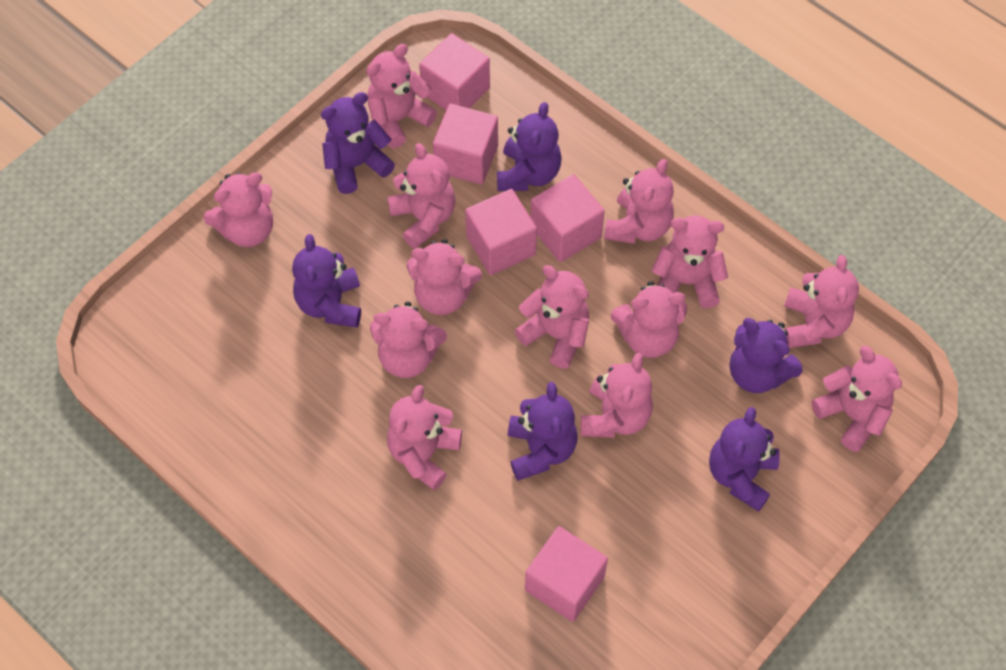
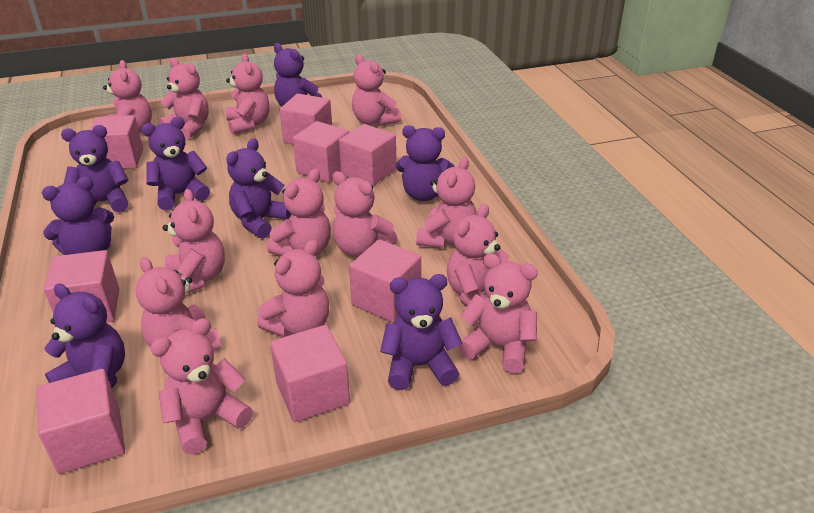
pink cube: 5 -> 8
purple teddy bear: 6 -> 8

